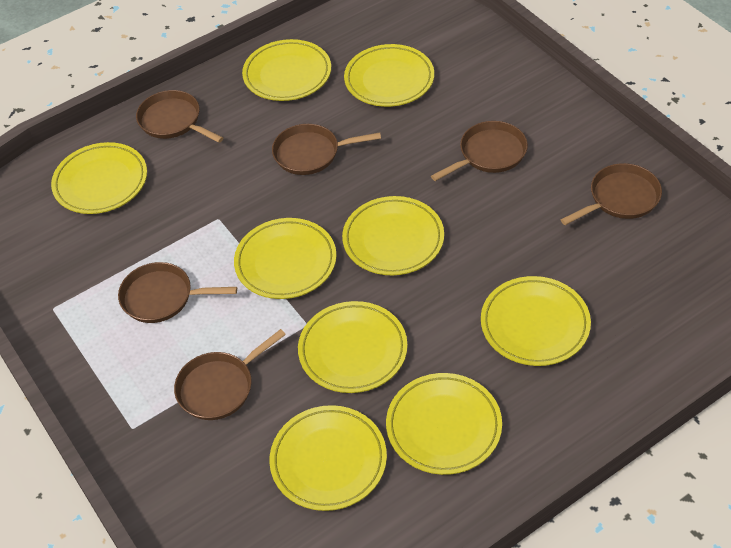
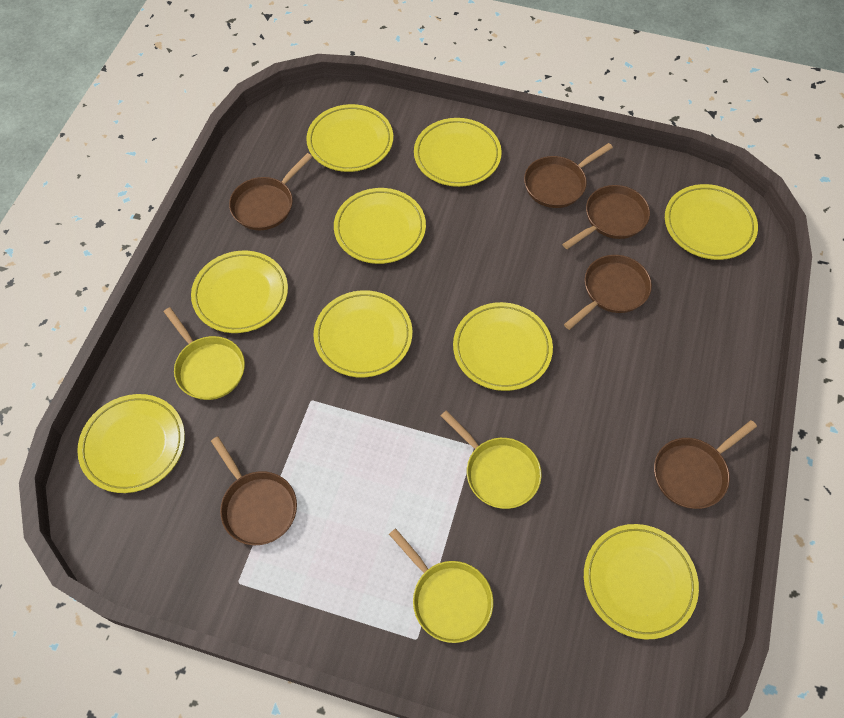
yellow pan: 0 -> 3

